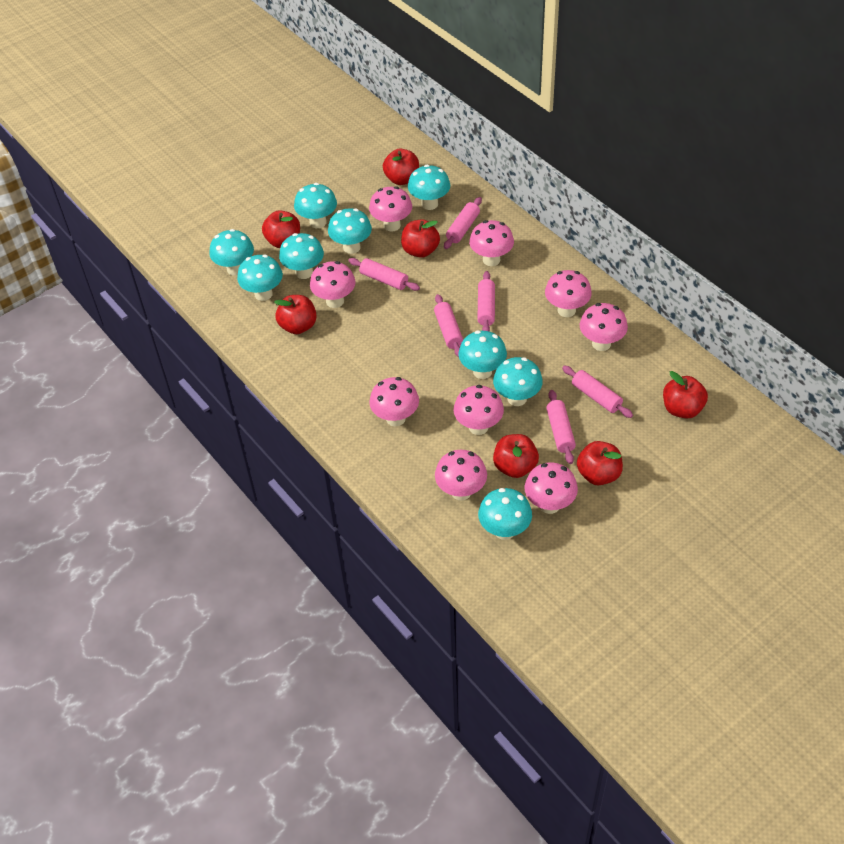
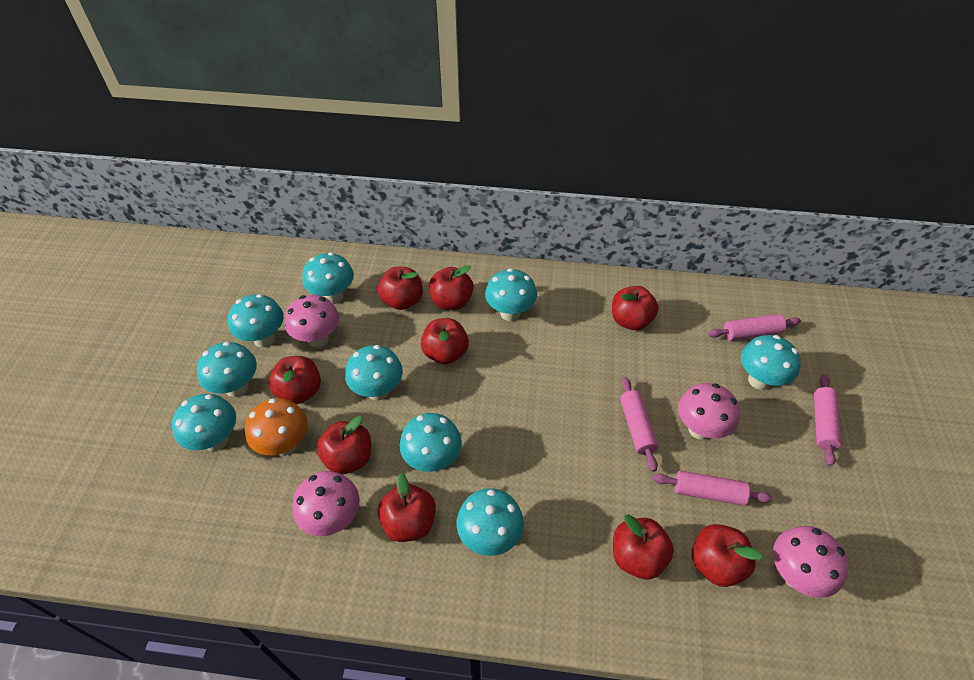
orange mushroom: 0 -> 1
pink mushroom: 9 -> 4
pink rolling pin: 6 -> 4
red apple: 7 -> 9

